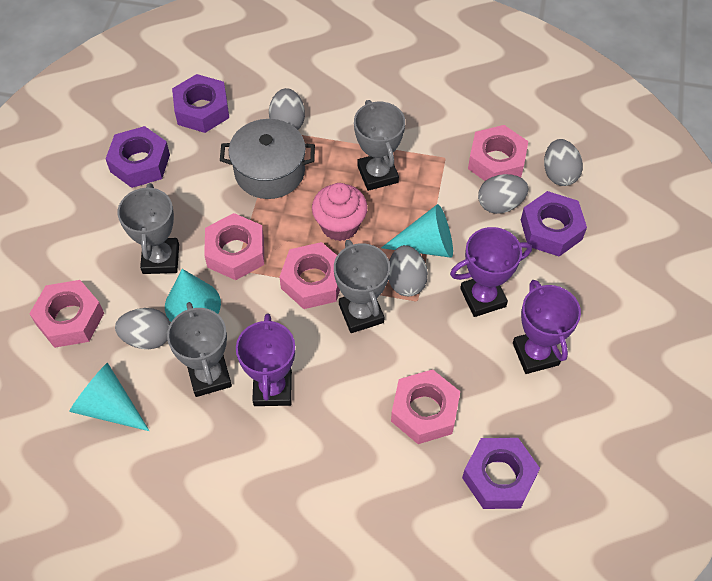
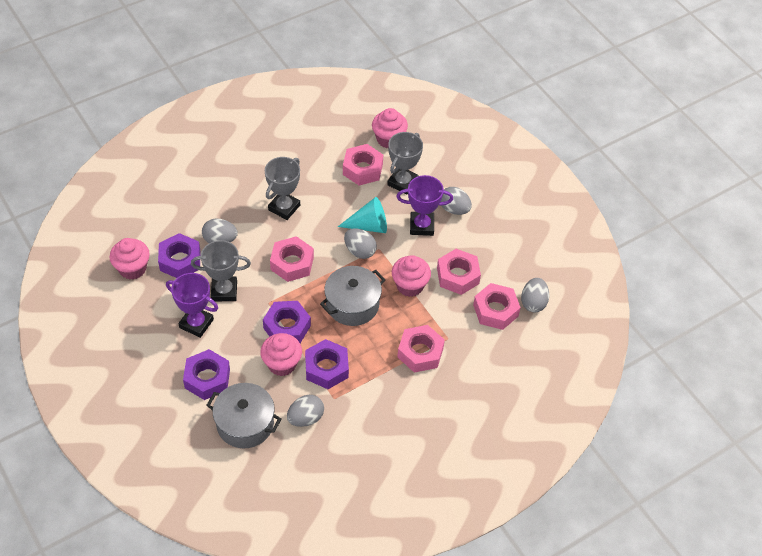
grey pot: 1 -> 2
grey trophy: 4 -> 3
pink cupcake: 1 -> 4
purple trophy: 3 -> 2
turquoise cone: 3 -> 1

